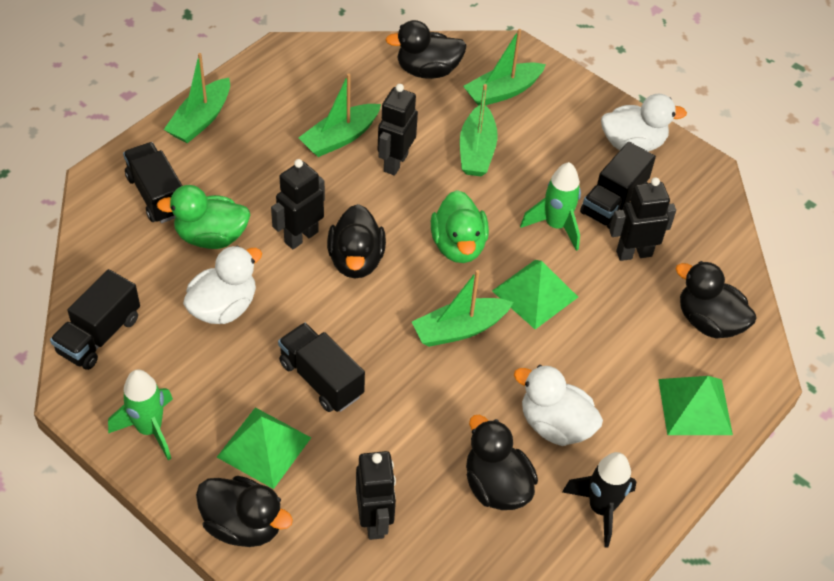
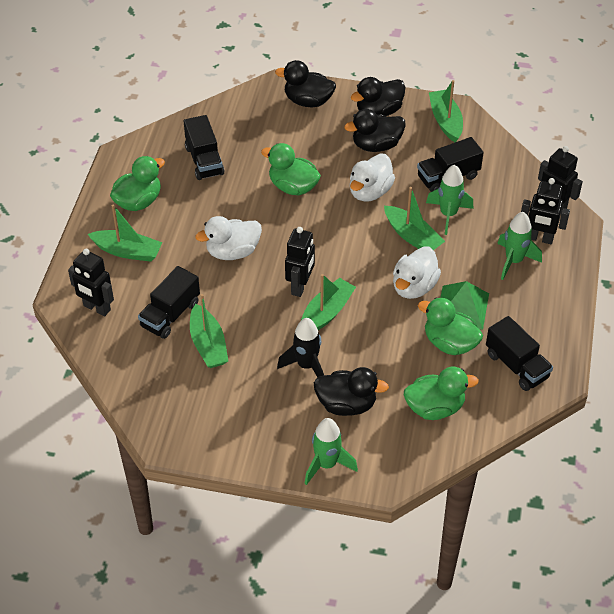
black duck: 5 -> 4
green duck: 2 -> 4
green pyramid: 3 -> 1
green rocket: 2 -> 3

